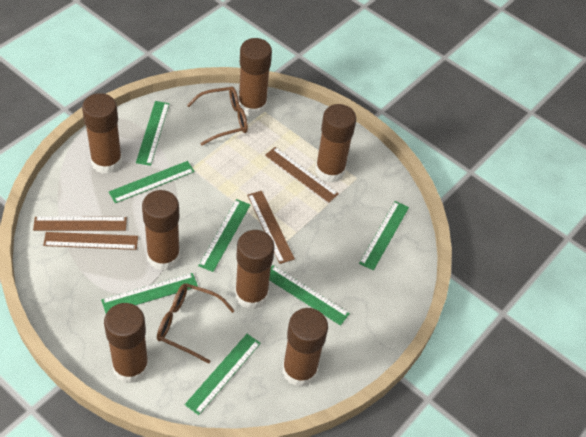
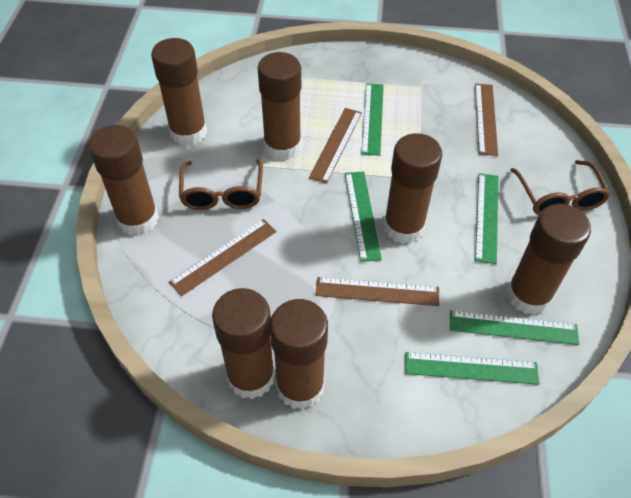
green ruler: 7 -> 5

